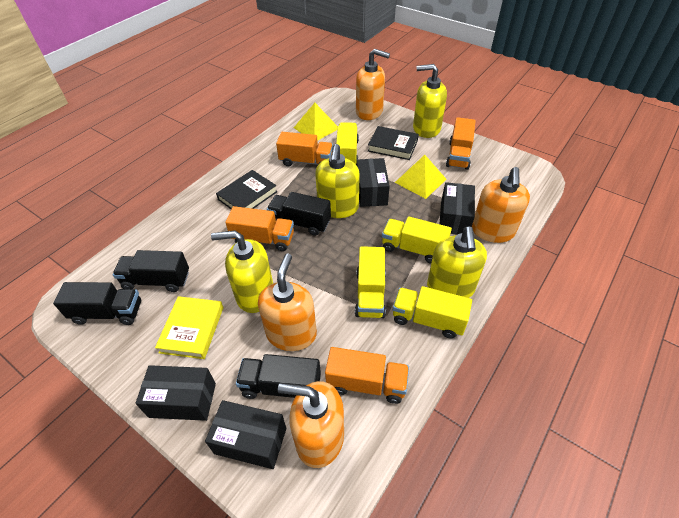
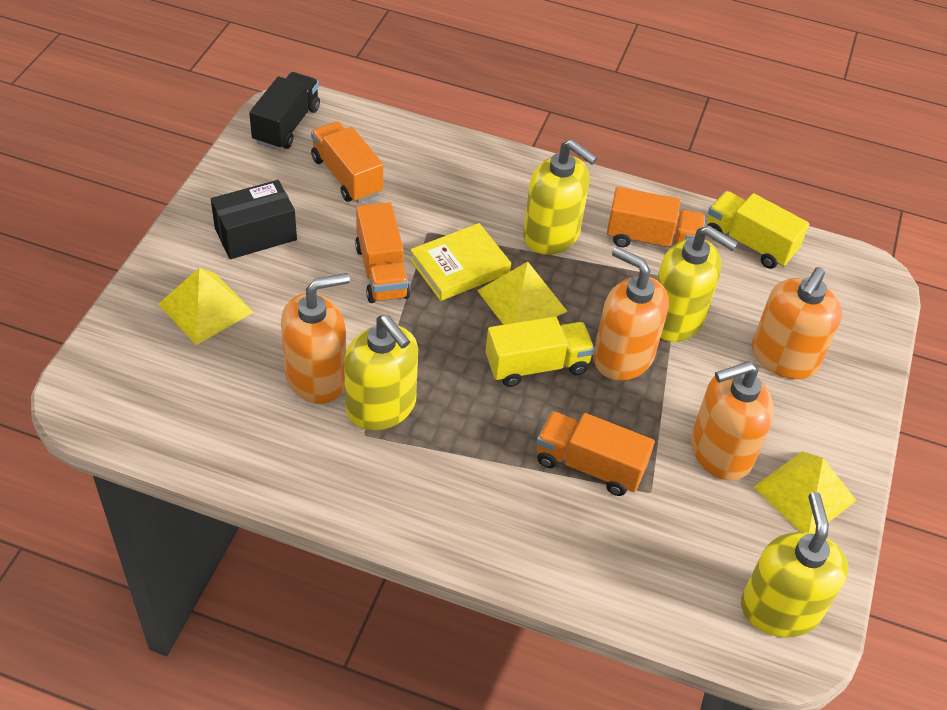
black book: 2 -> 0
black box: 4 -> 1
black truck: 4 -> 1
yellow pyramid: 2 -> 3
yellow truck: 4 -> 2

